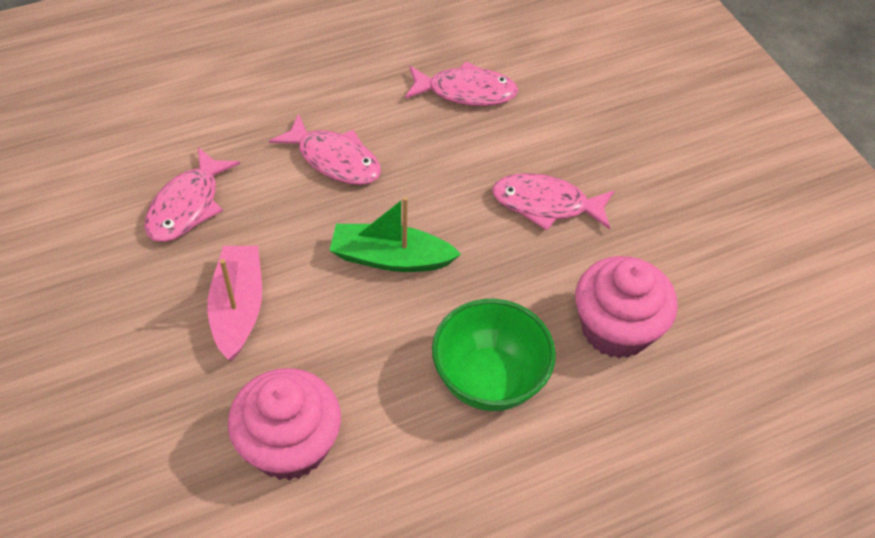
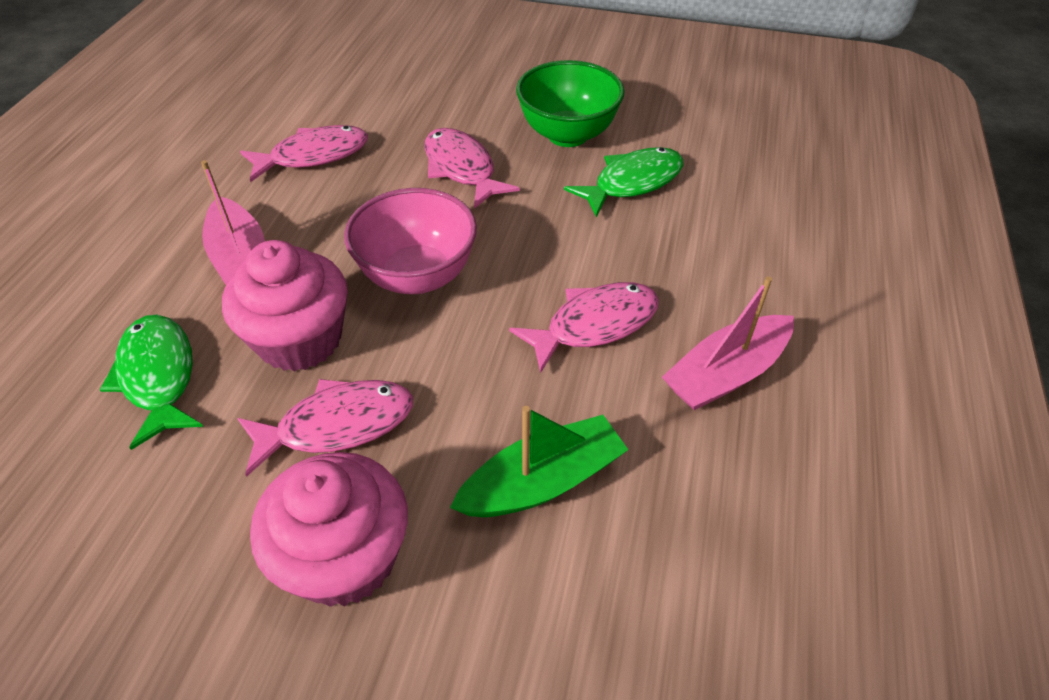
green fish: 0 -> 2
pink boat: 1 -> 2
pink bowl: 0 -> 1

